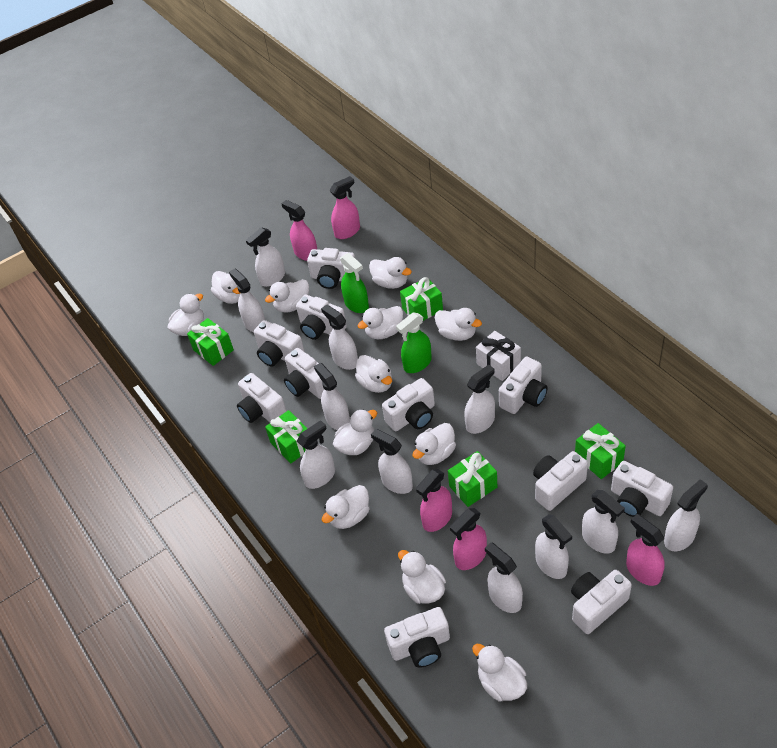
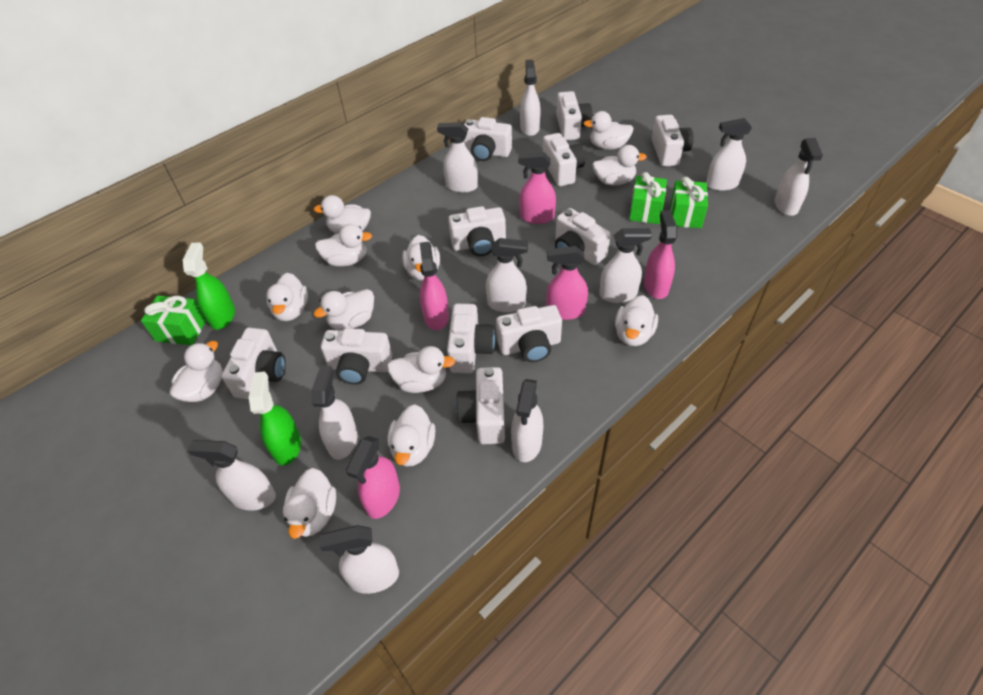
green gift: 5 -> 3
white gift: 1 -> 0
white spray bottle: 11 -> 10

